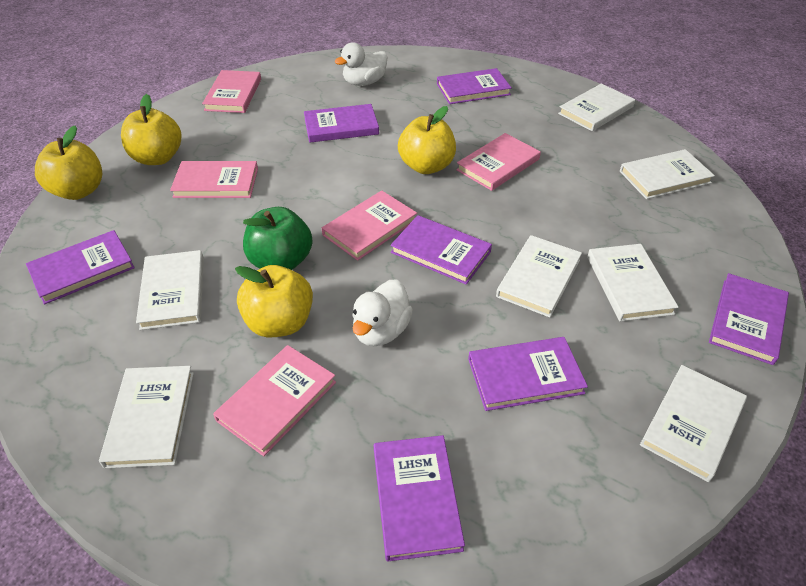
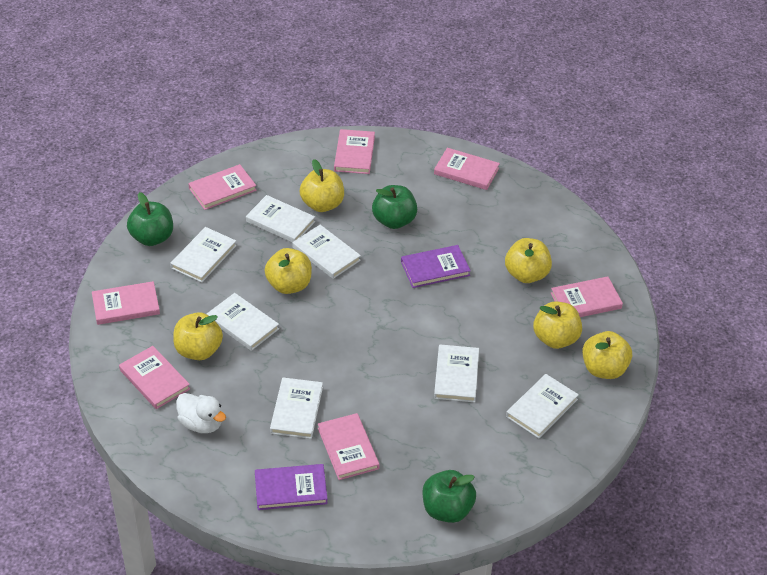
green apple: 1 -> 3
pink book: 5 -> 7
purple book: 7 -> 2
white duck: 2 -> 1
yellow apple: 4 -> 6

